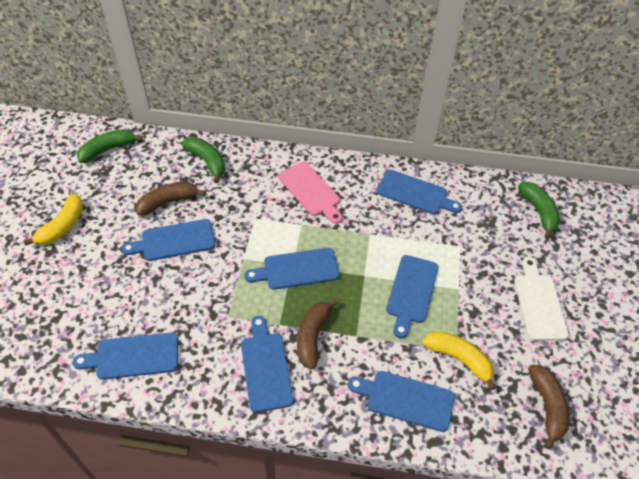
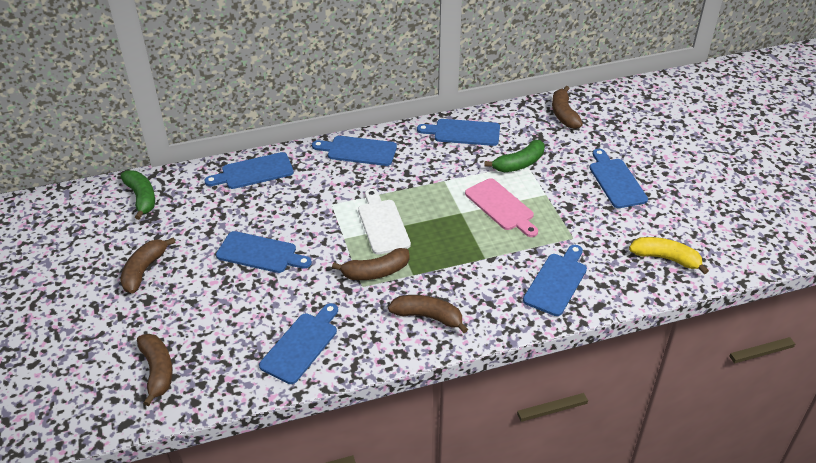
brown banana: 3 -> 5
green banana: 3 -> 2
yellow banana: 2 -> 1

